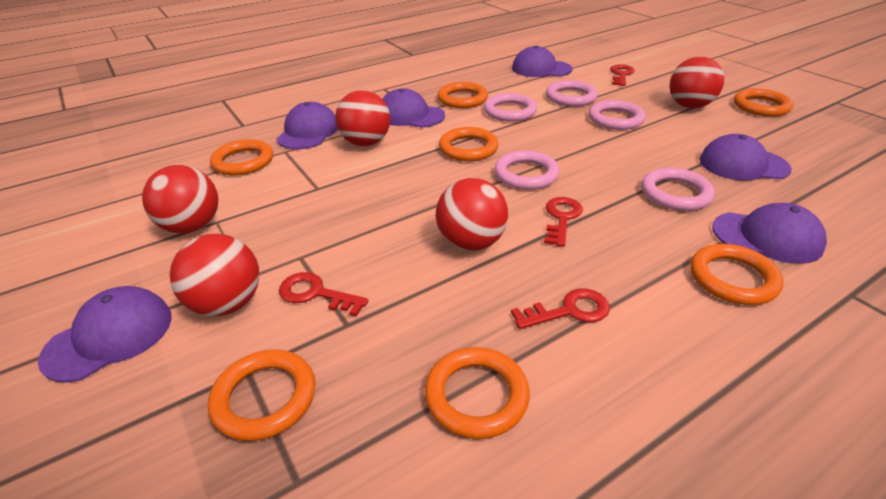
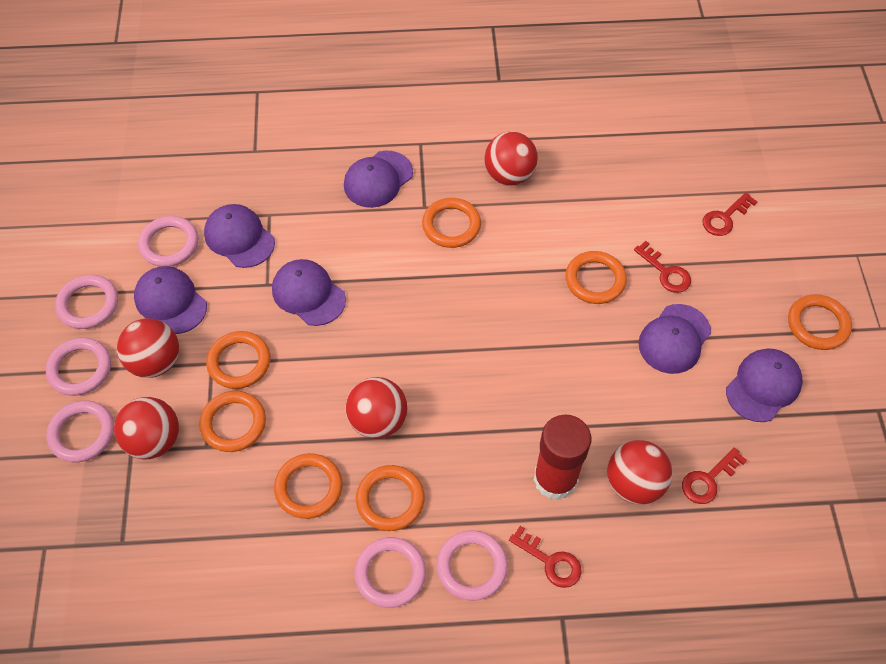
pink ring: 5 -> 6
red glue stick: 0 -> 1

